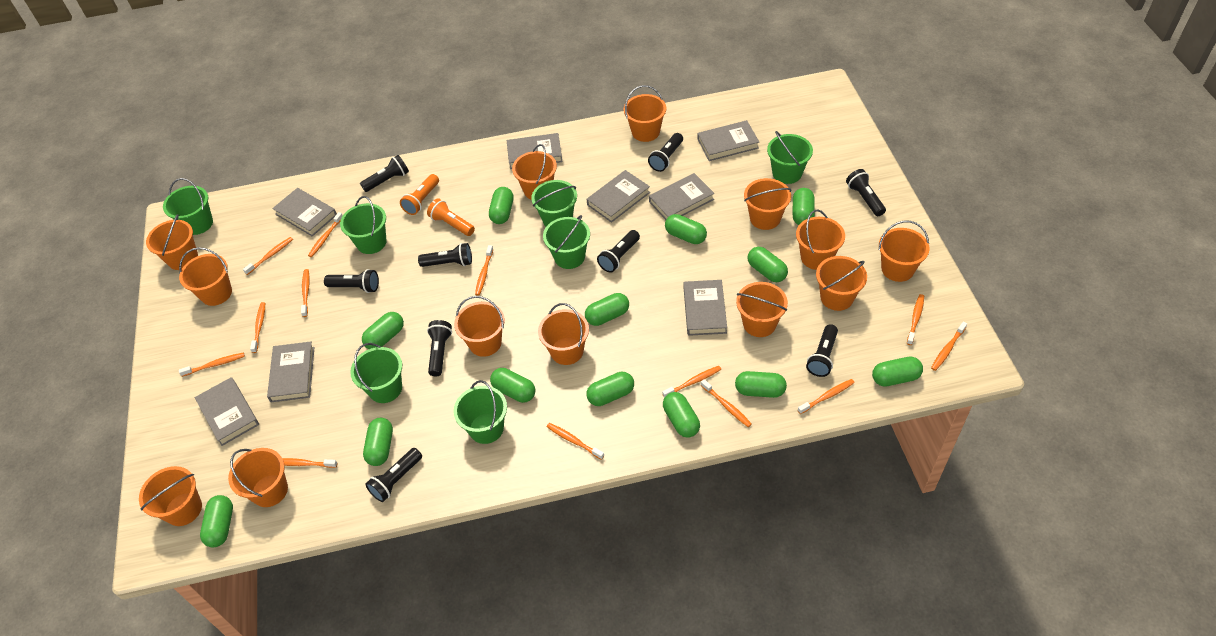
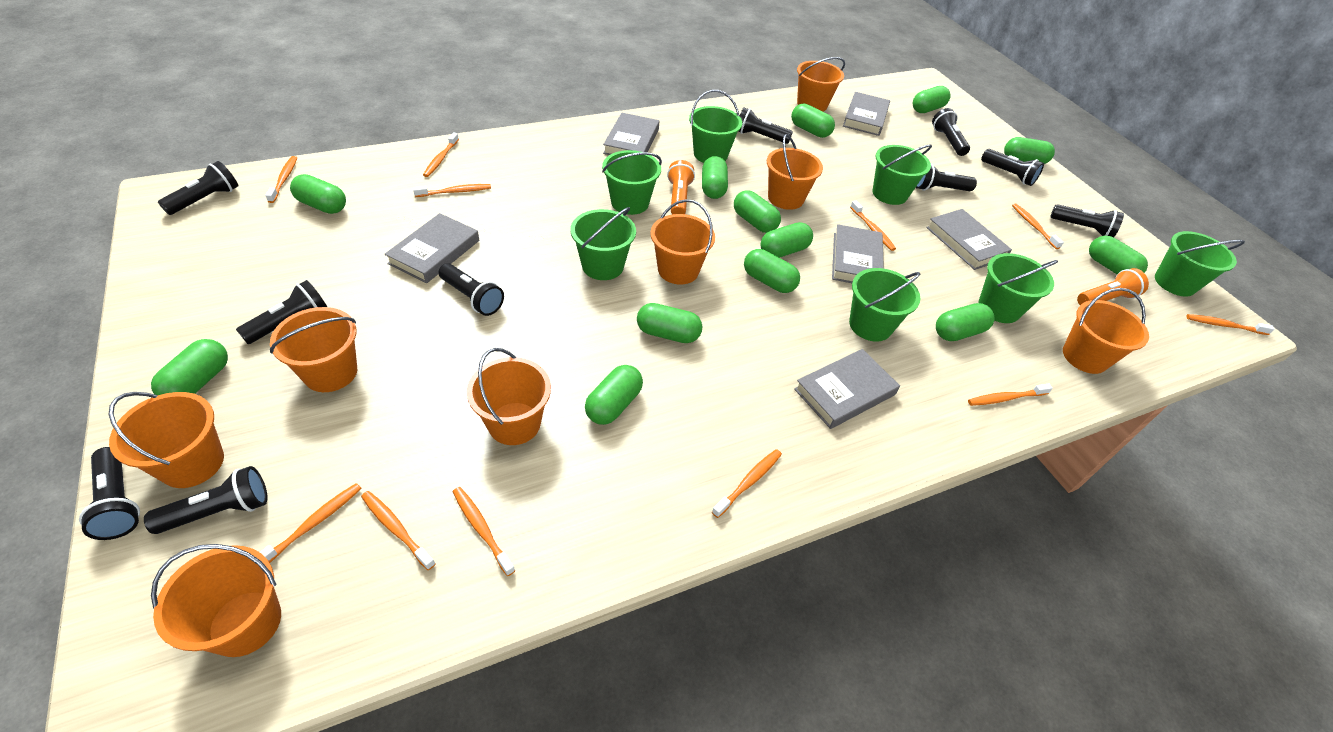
black flashlight: 9 -> 10
grey book: 8 -> 6
orange bucket: 13 -> 8
orange toothbrush: 13 -> 11

